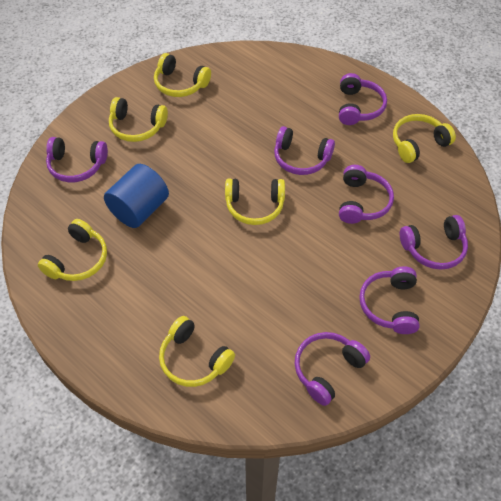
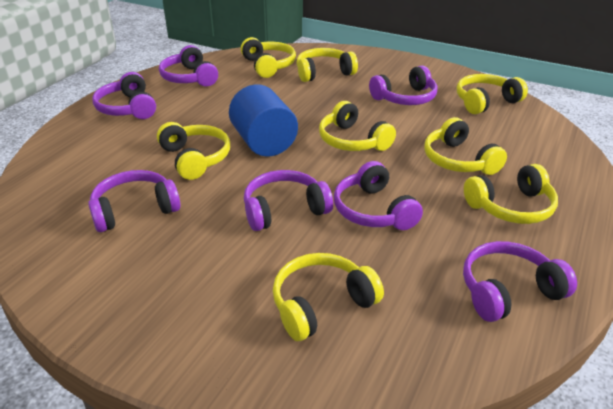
yellow headphones: 6 -> 8

